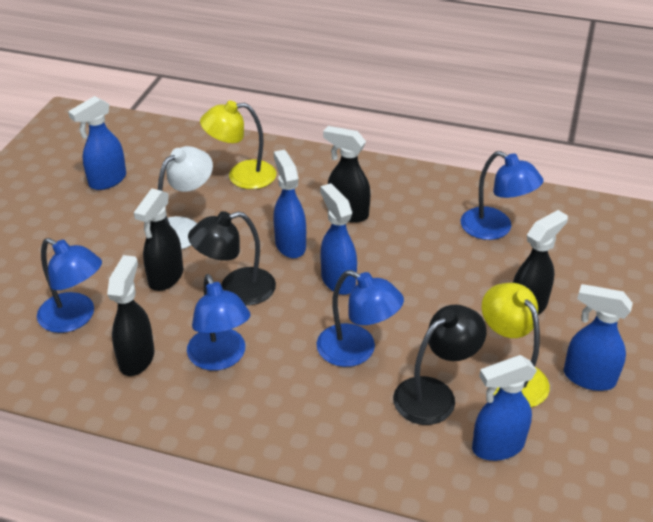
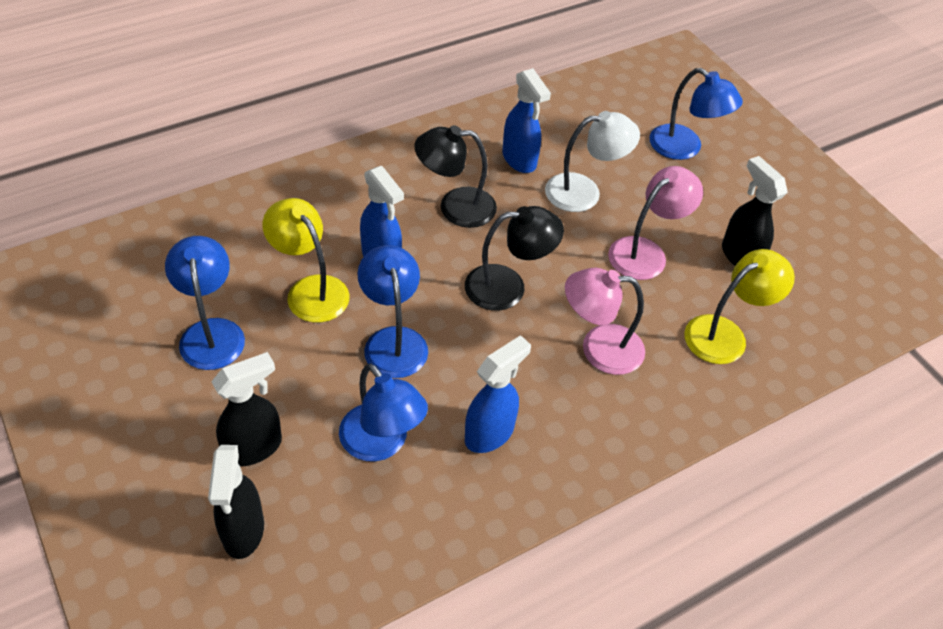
black spray bottle: 4 -> 3
blue spray bottle: 5 -> 3
pink lamp: 0 -> 2

